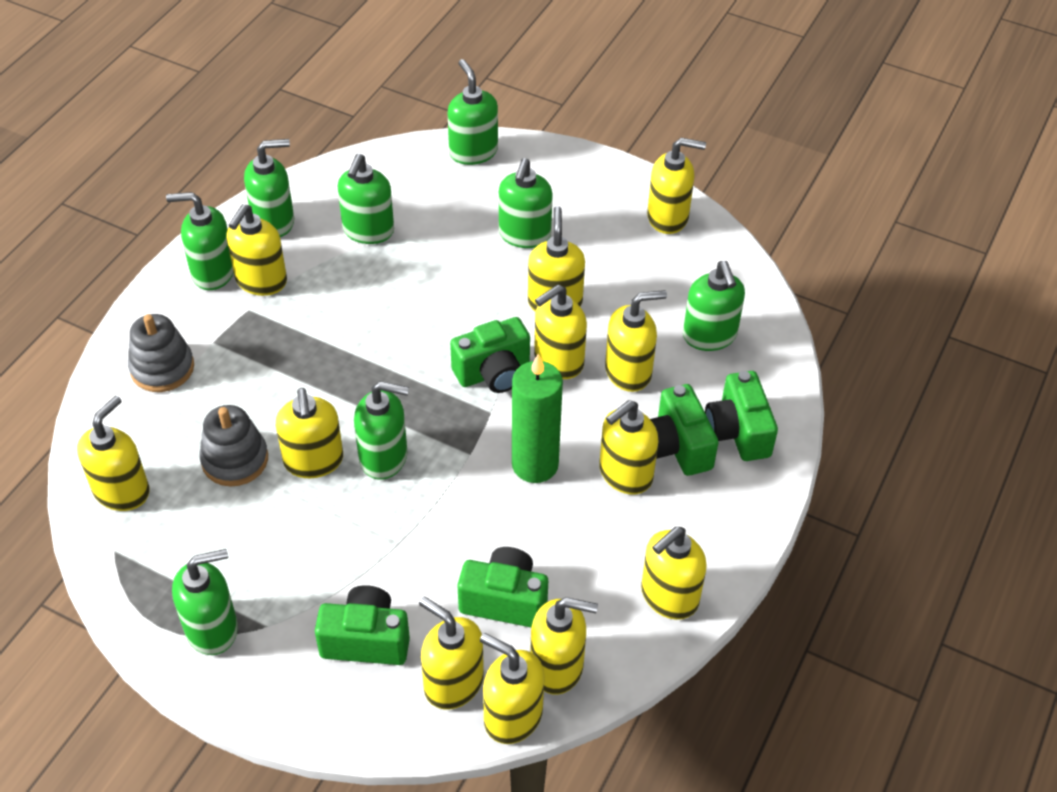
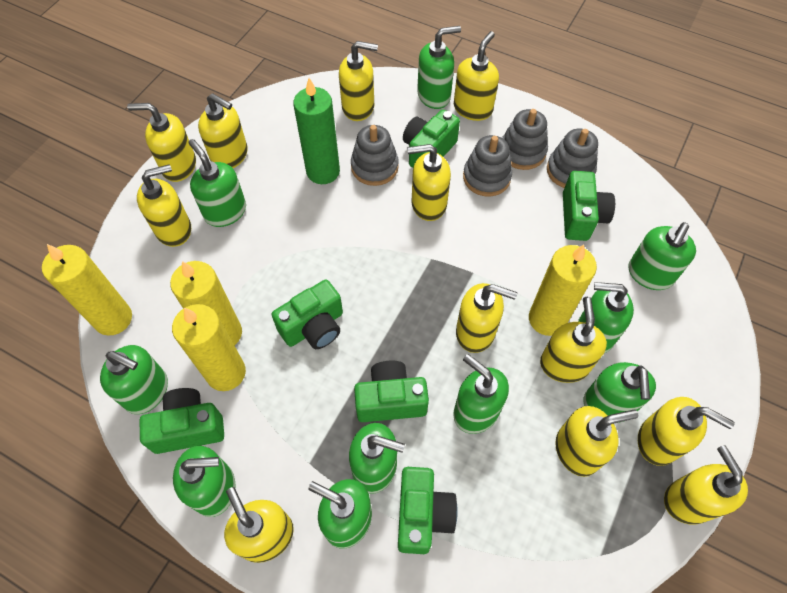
green camera: 5 -> 6
green soap dispenser: 8 -> 10
grey stacking toy: 2 -> 4
yellow candle: 0 -> 4

